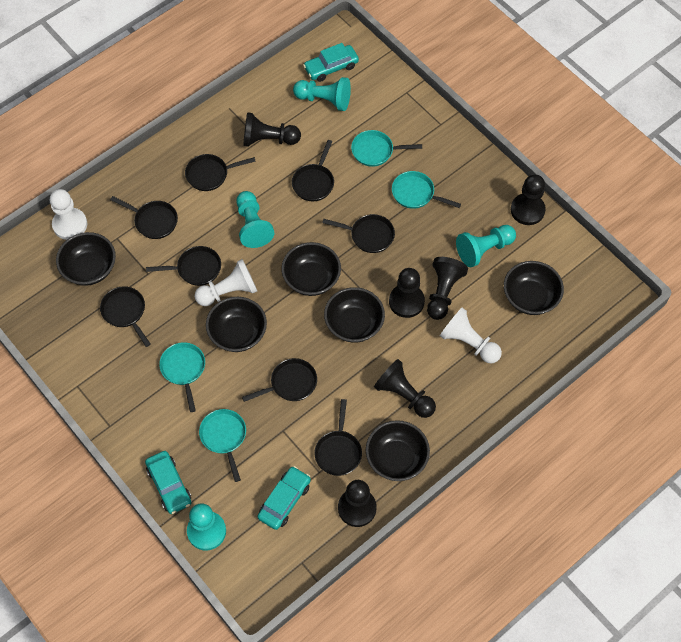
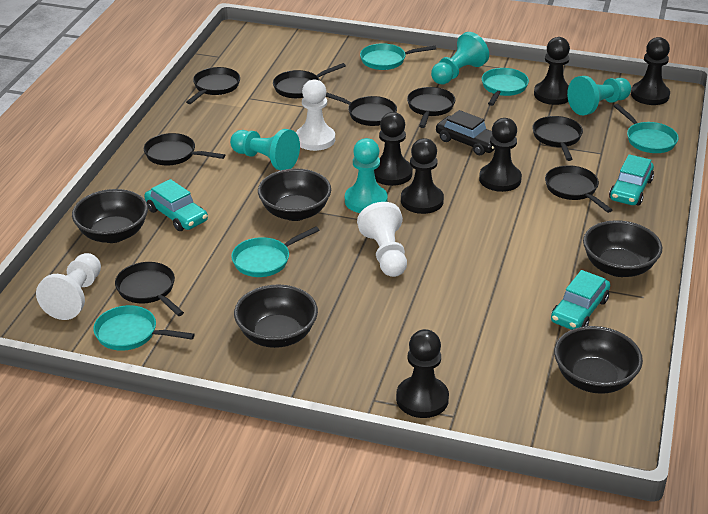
black bowl: 6 -> 5
black car: 0 -> 1
turquoise pan: 4 -> 5

